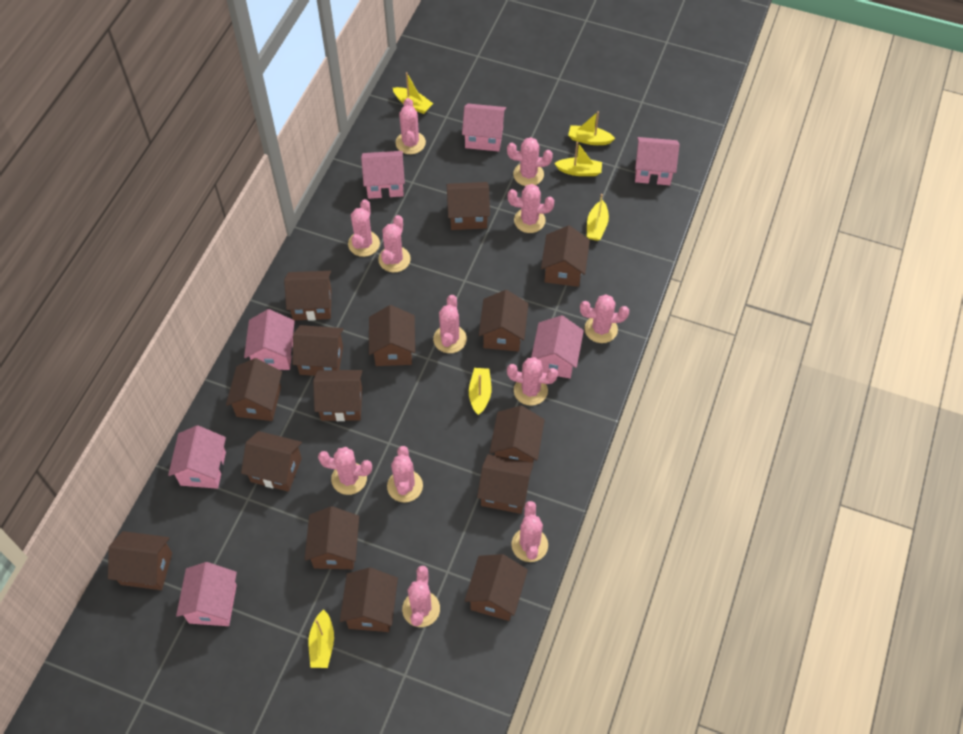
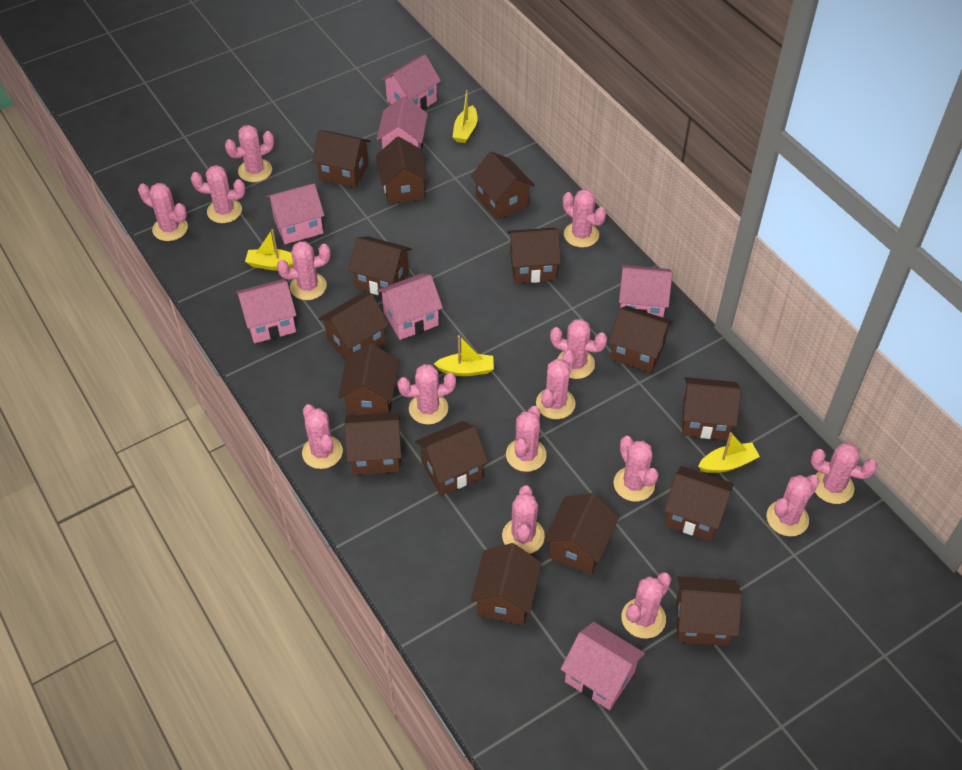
pink cactus: 12 -> 15
yellow boat: 6 -> 4

